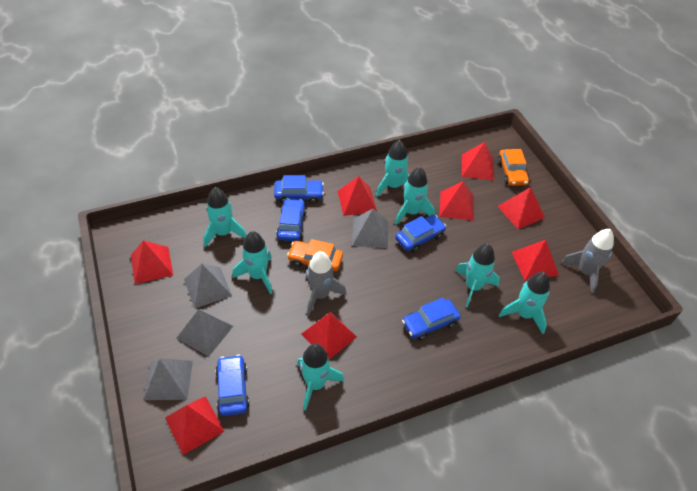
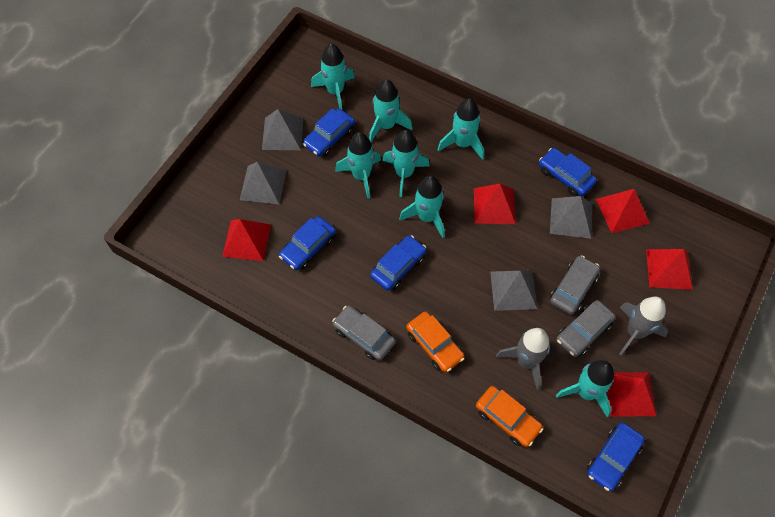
grey car: 0 -> 3
red pyramid: 8 -> 5

